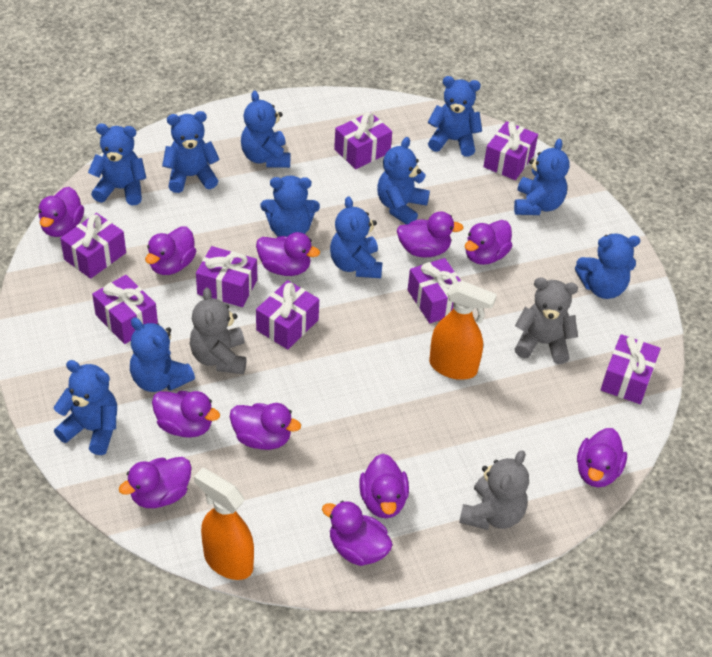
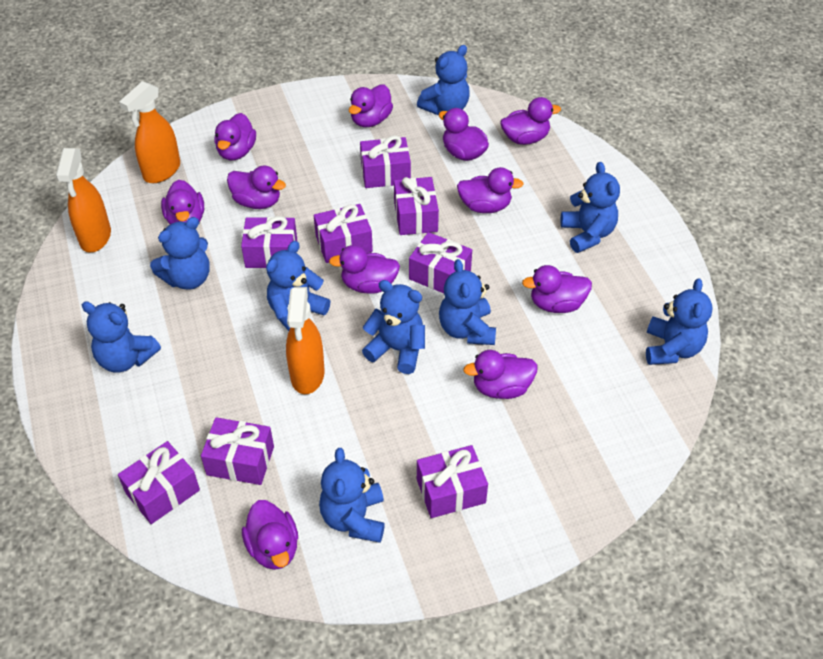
blue teddy bear: 11 -> 9
grey teddy bear: 3 -> 0
orange spray bottle: 2 -> 3

